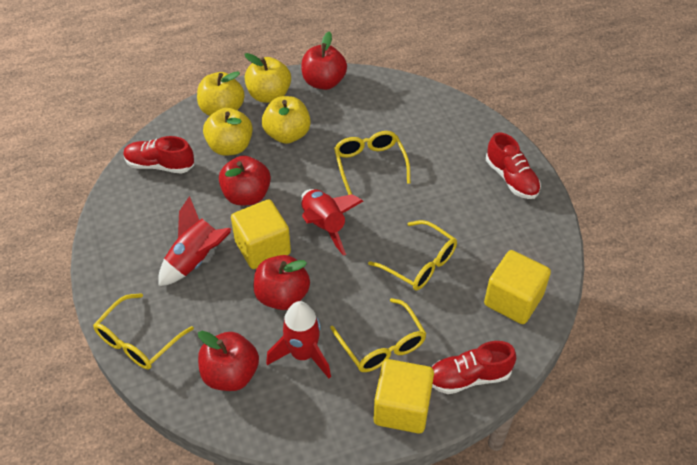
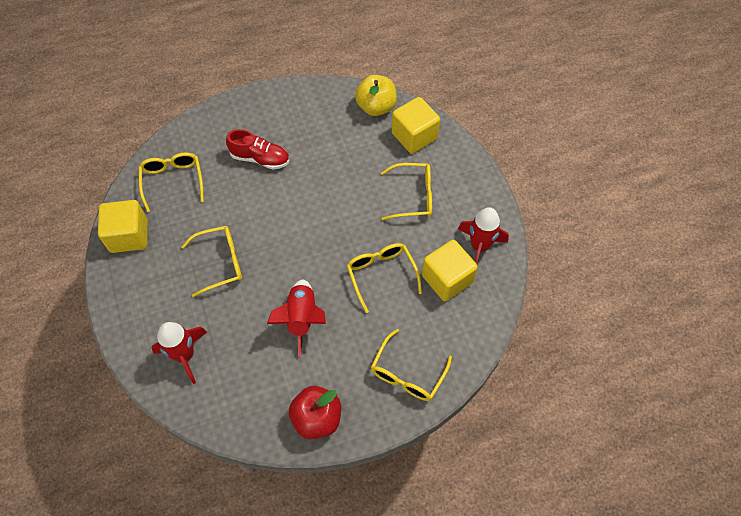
red apple: 4 -> 1
red shoe: 3 -> 1
yellow apple: 4 -> 1
yellow glasses: 4 -> 5

